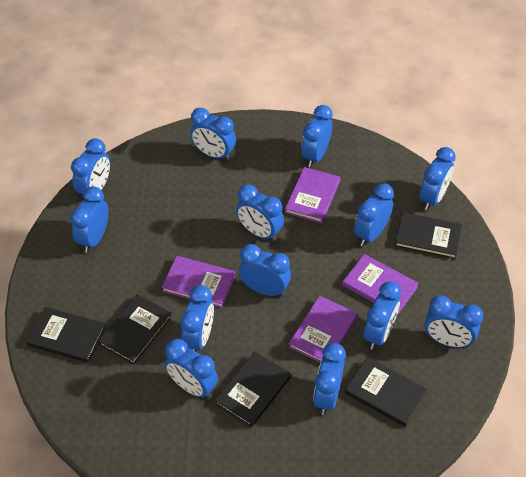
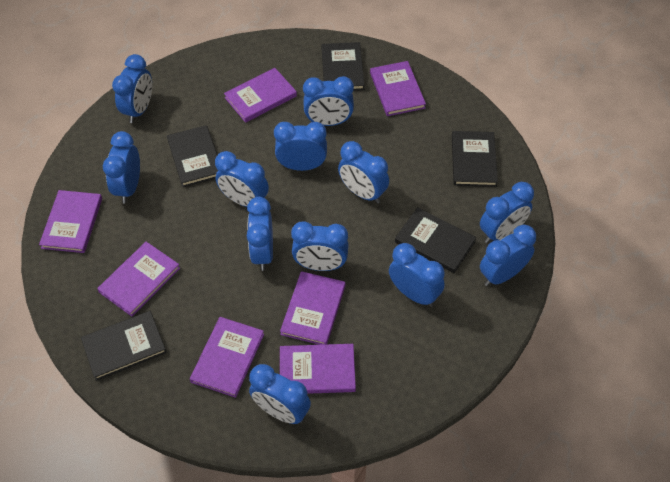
blue clock: 13 -> 12
purple book: 4 -> 7

